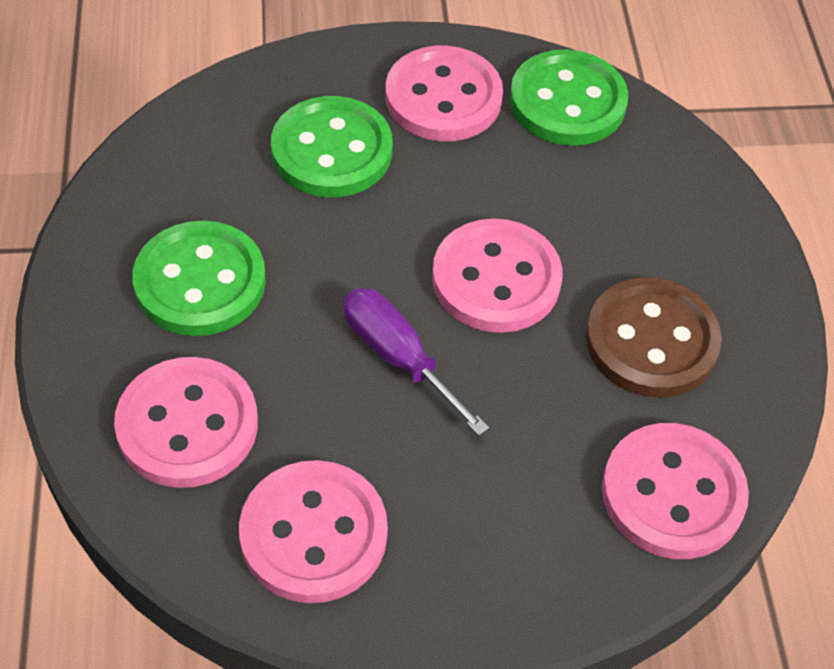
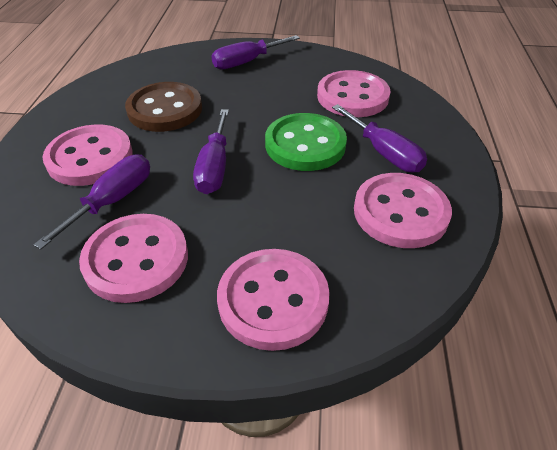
green button: 3 -> 1
purple screwdriver: 1 -> 4

